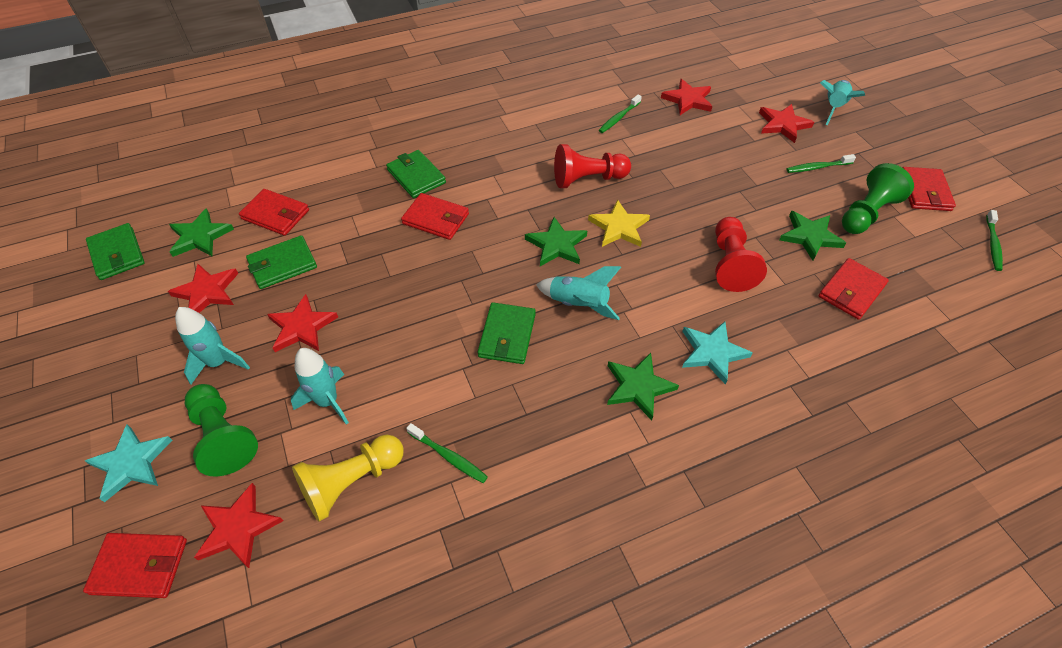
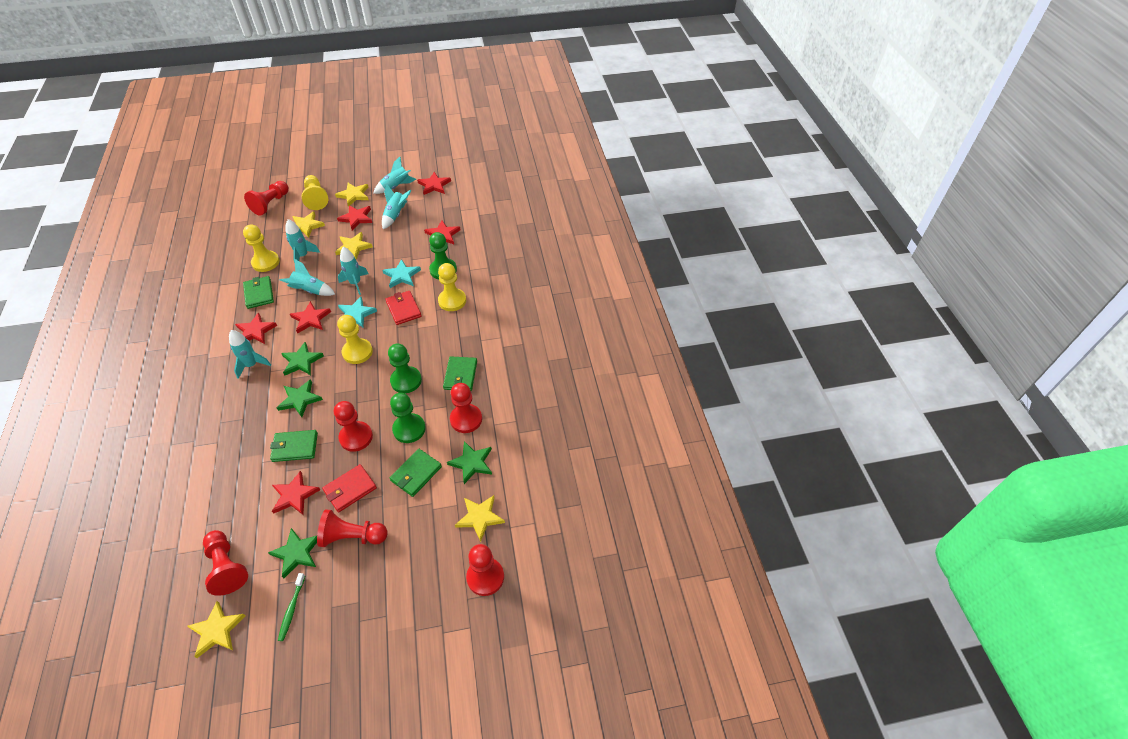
green pawn: 2 -> 3
green toothbrush: 4 -> 1
red pawn: 2 -> 6
red star: 5 -> 6
red wallet: 5 -> 2
turquoise rocket: 4 -> 6
yellow pawn: 1 -> 4
yellow star: 1 -> 5

